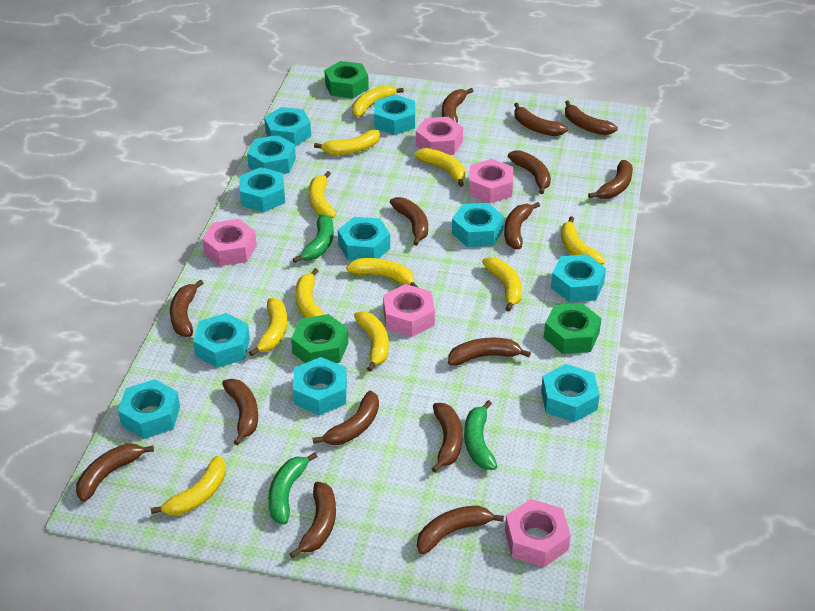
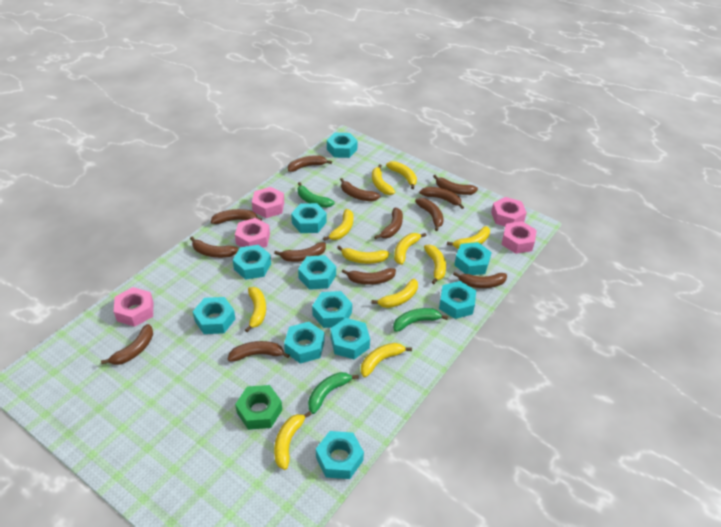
brown banana: 15 -> 13
green nut: 3 -> 1

